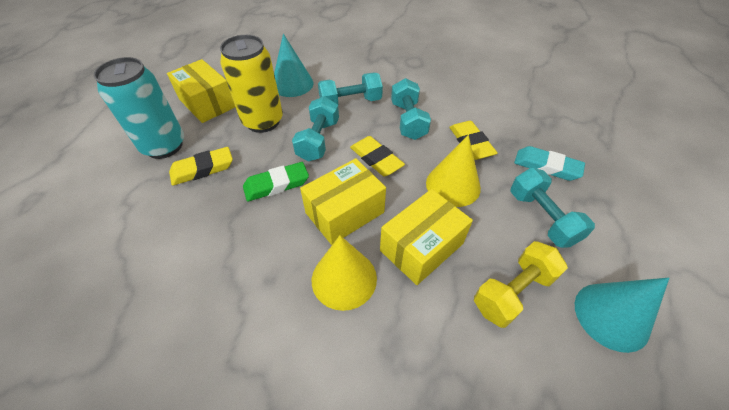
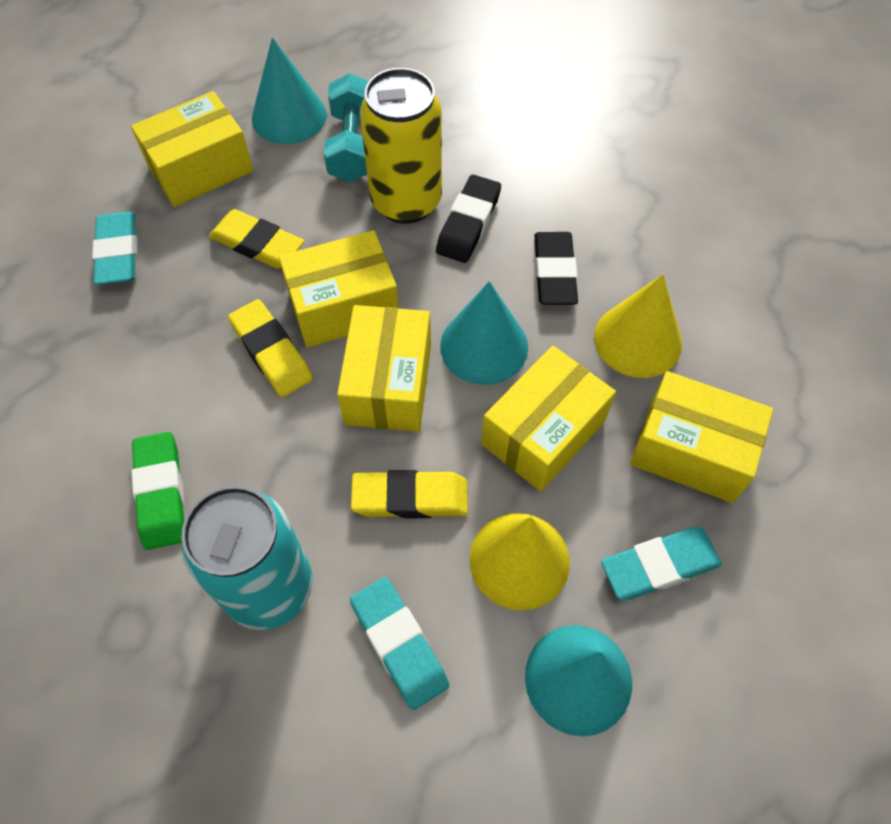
black eraser: 0 -> 2
turquoise cone: 2 -> 3
turquoise dumbbell: 4 -> 1
turquoise eraser: 1 -> 3
yellow box: 3 -> 5
yellow dumbbell: 1 -> 0

